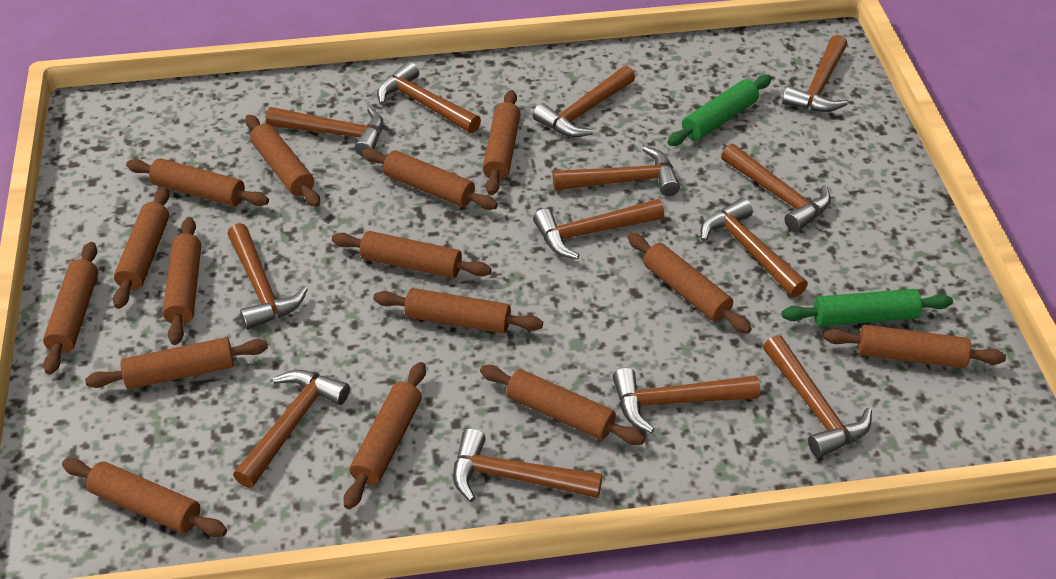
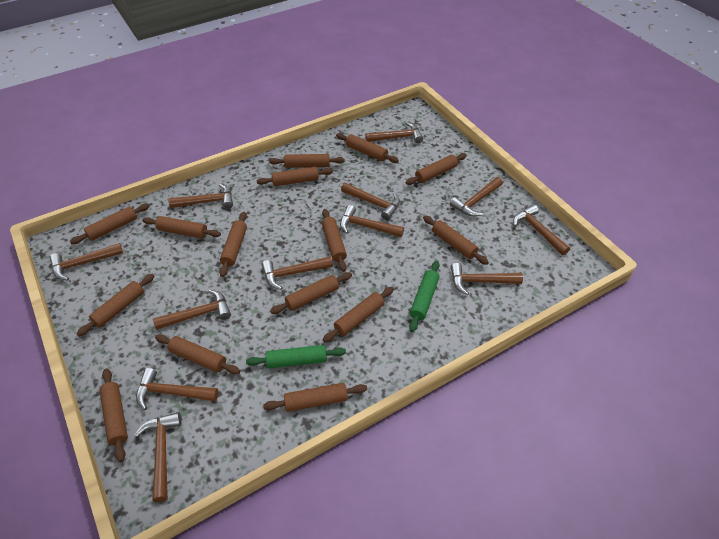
brown hammer: 13 -> 12

